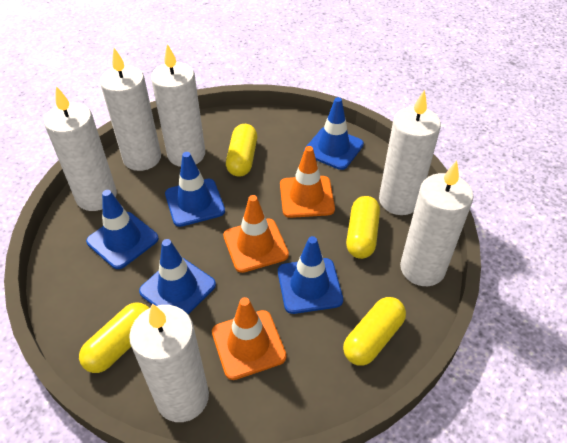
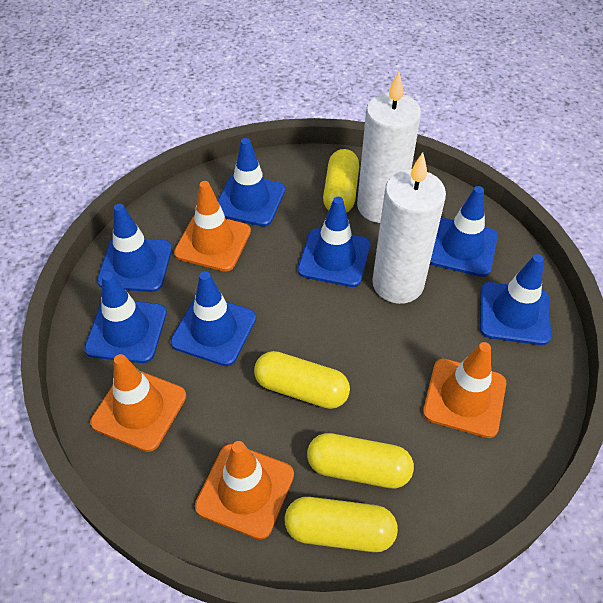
blue traffic cone: 5 -> 7
orange traffic cone: 3 -> 4
white candle: 6 -> 2

